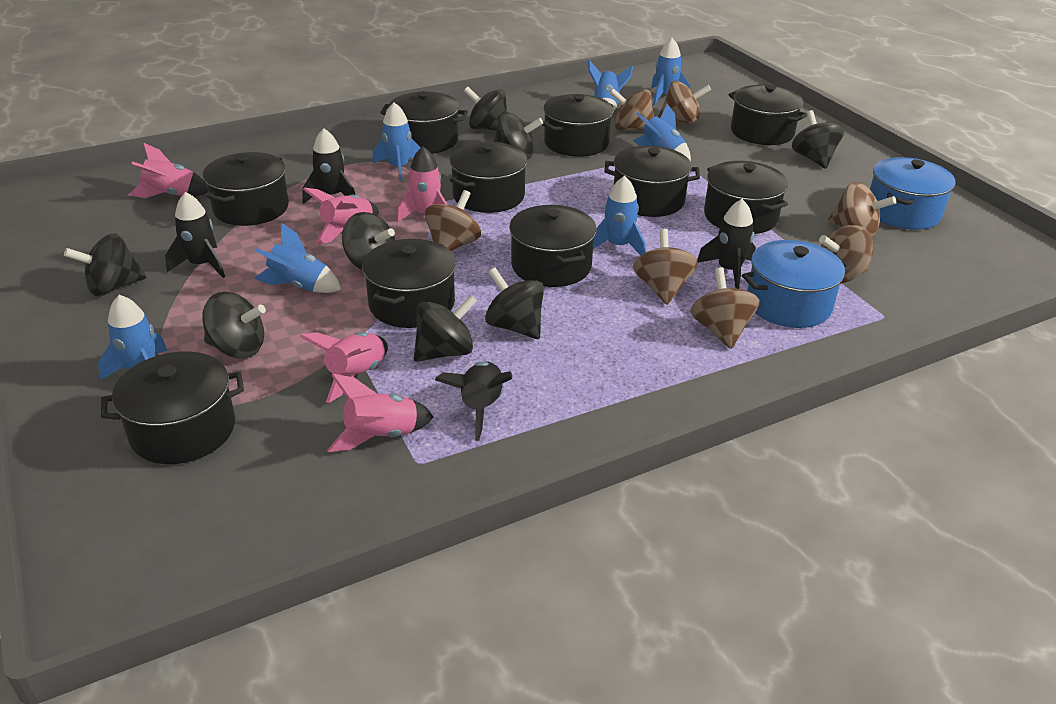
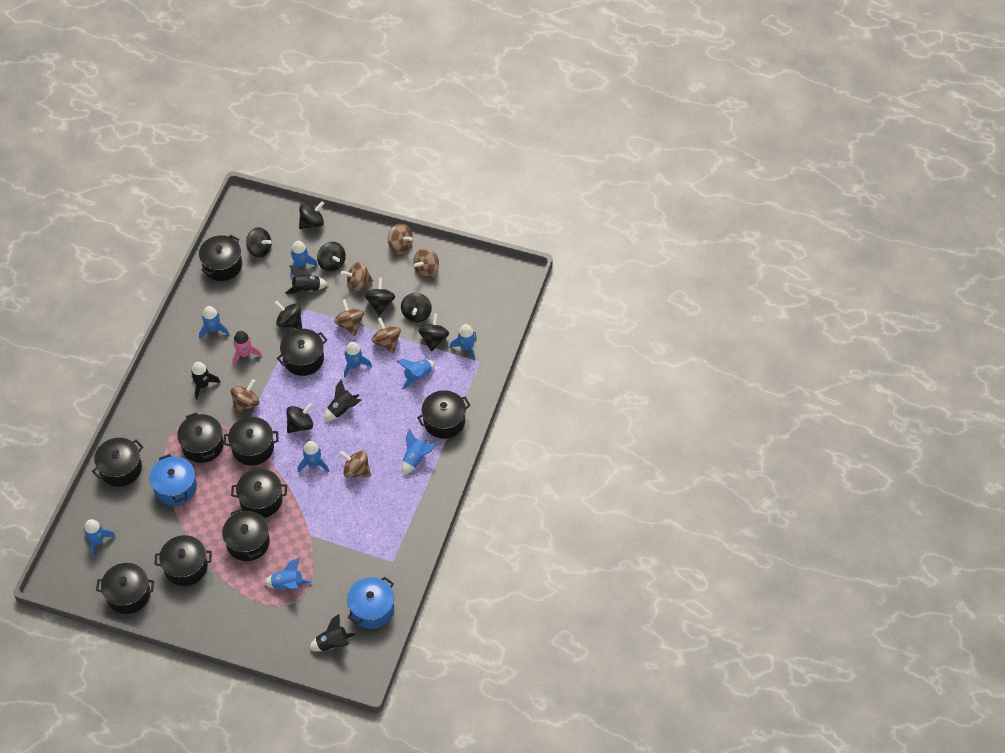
blue rocket: 7 -> 9
pink rocket: 5 -> 1

